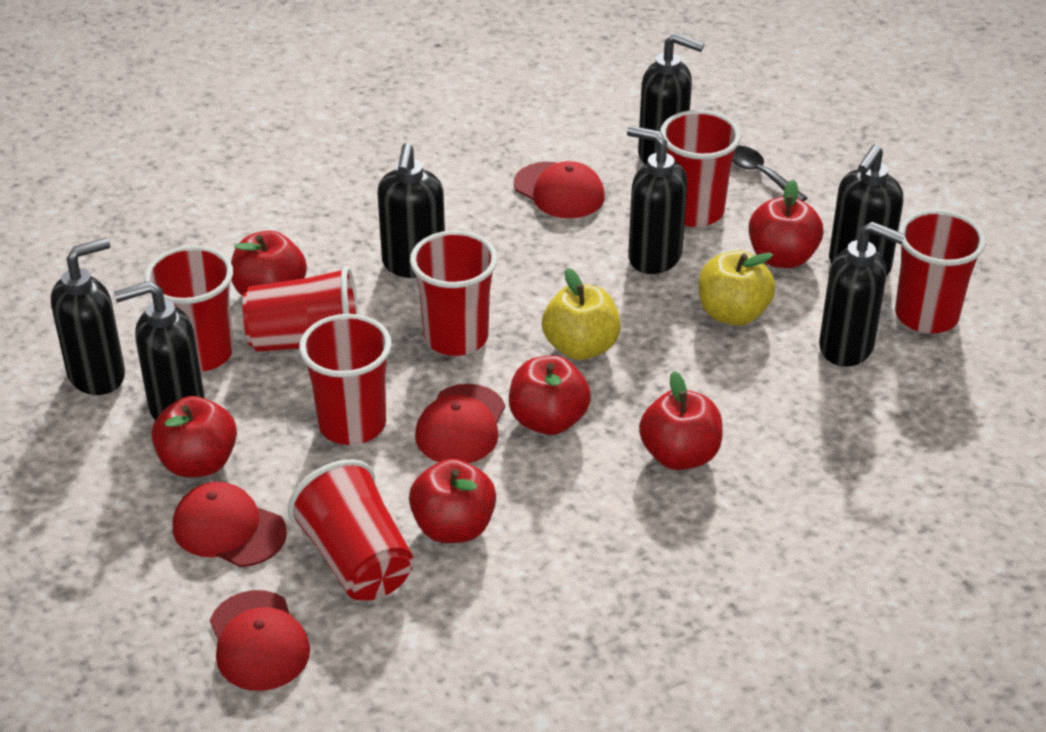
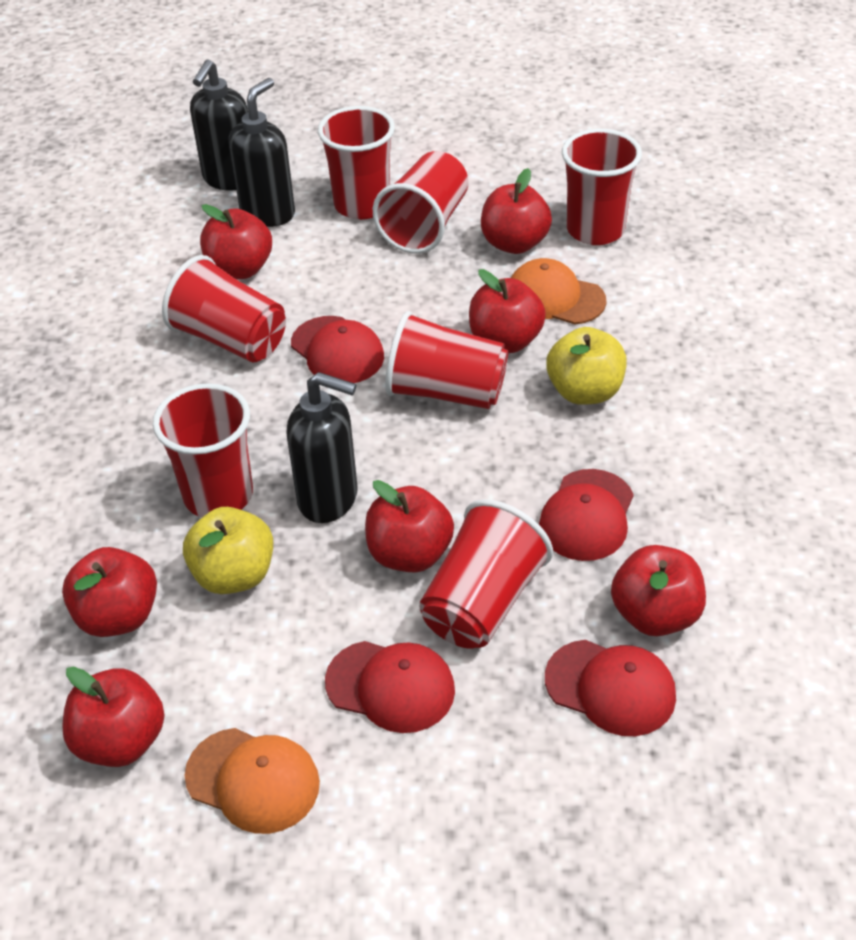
black soap dispenser: 7 -> 3
black spoon: 1 -> 0
orange cap: 0 -> 2
red apple: 6 -> 7

